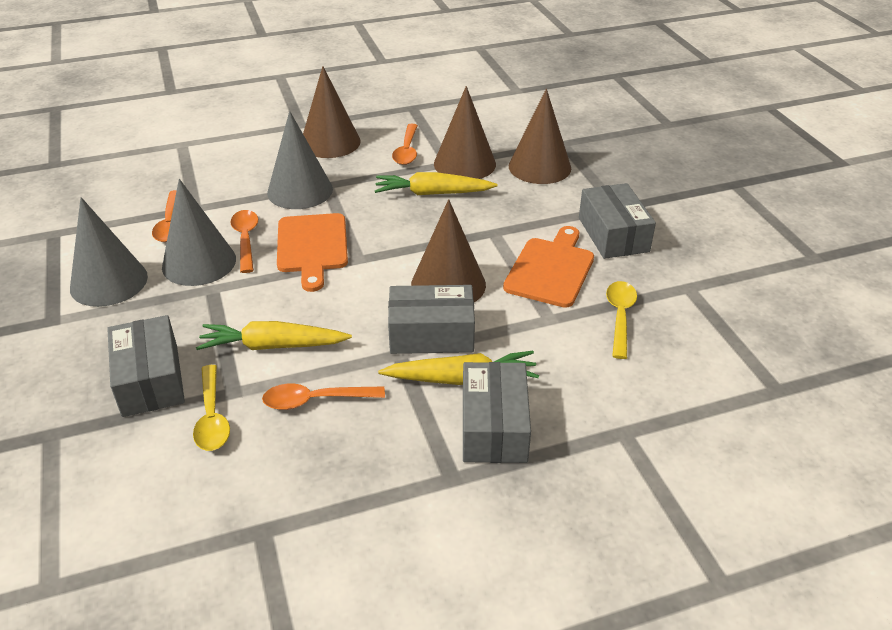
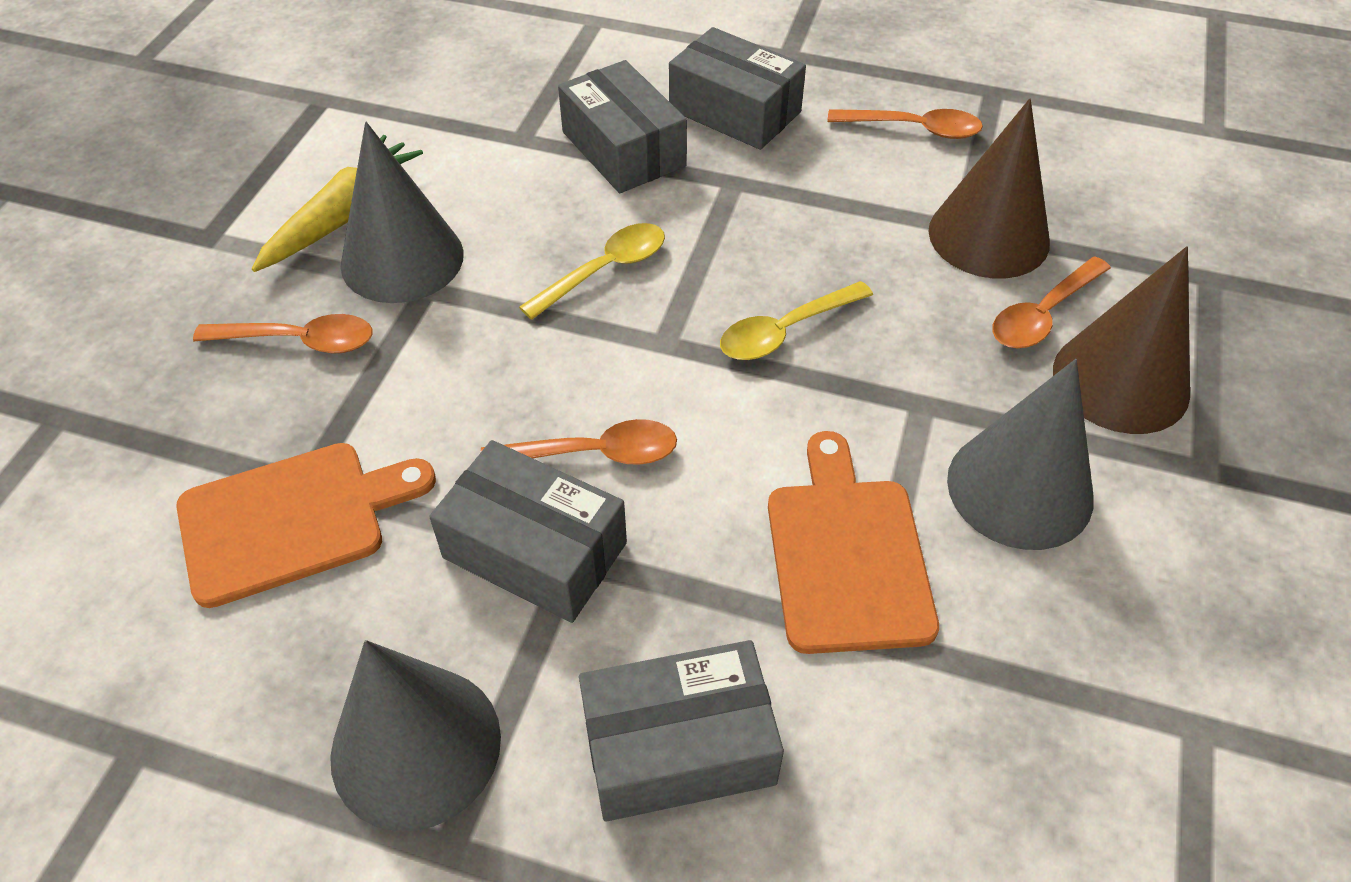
brown cone: 4 -> 2
yellow carrot: 3 -> 1

